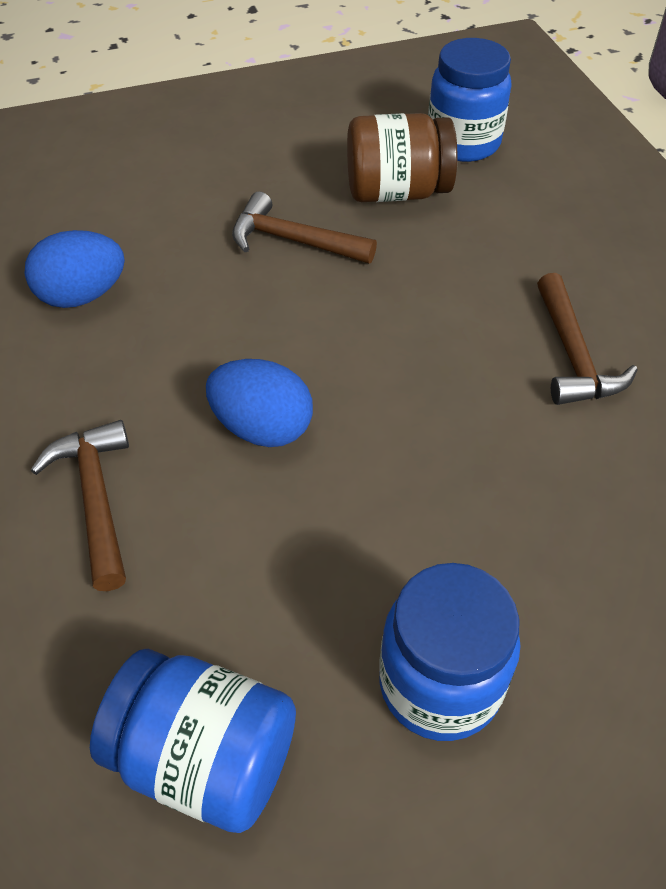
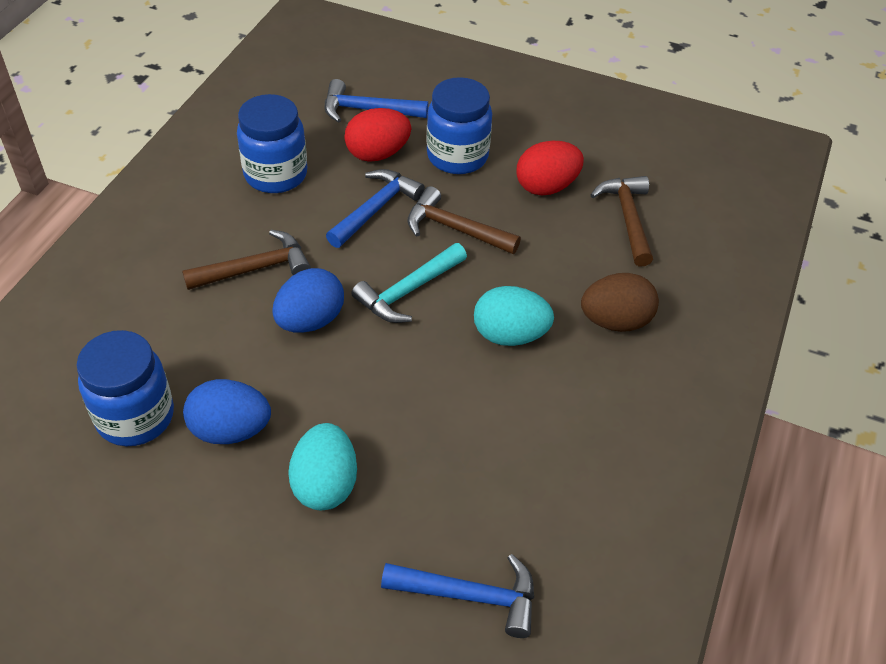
blue hammer: 0 -> 3
brown egg: 0 -> 1
brown jar: 1 -> 0
red egg: 0 -> 2
turquoise egg: 0 -> 2
turquoise hammer: 0 -> 1

